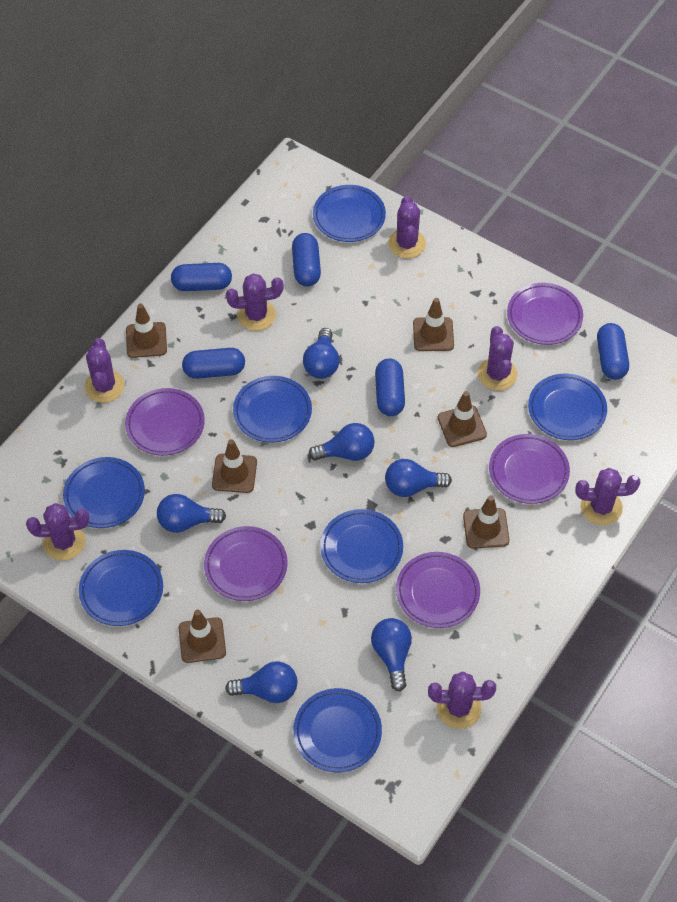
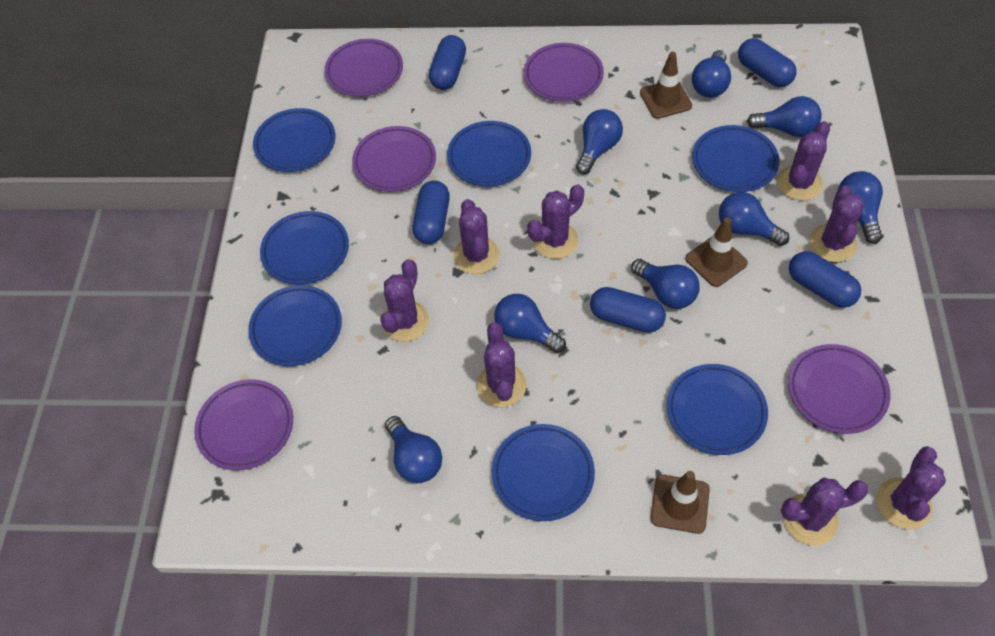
blue light bulb: 6 -> 8
brown traffic cone: 6 -> 3
purple cactus: 7 -> 8

